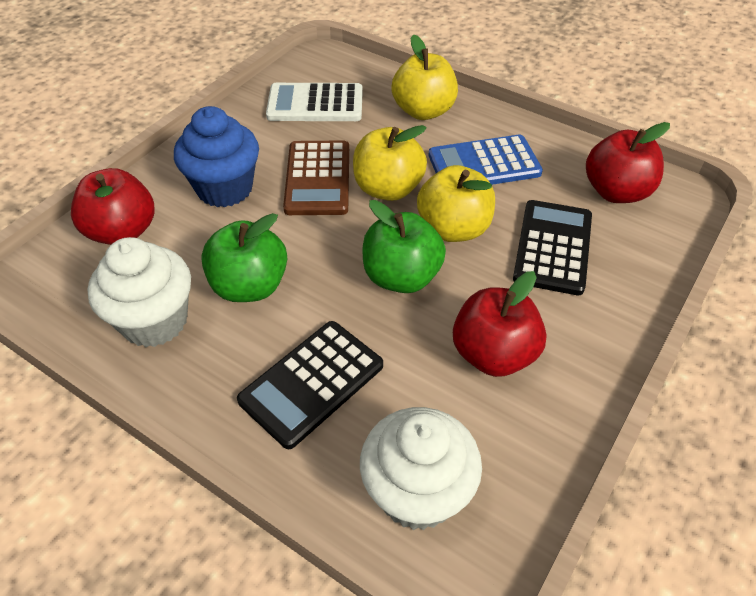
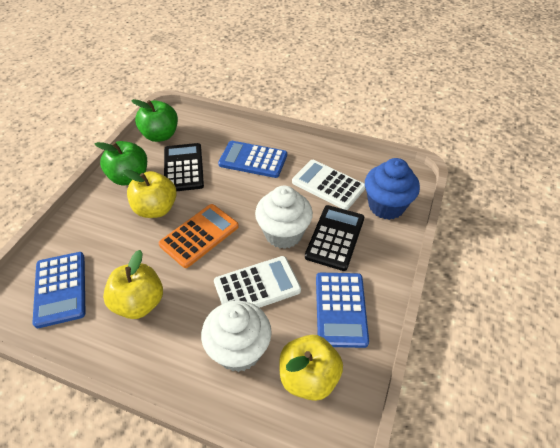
blue calculator: 1 -> 3
brown calculator: 1 -> 0
orange calculator: 0 -> 1
red apple: 3 -> 0
white calculator: 1 -> 2

